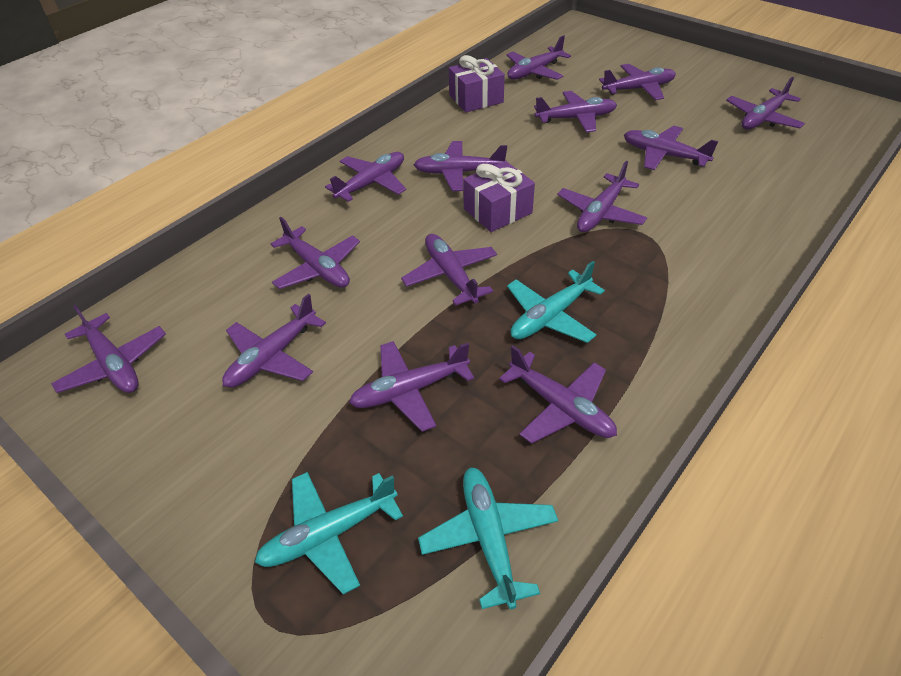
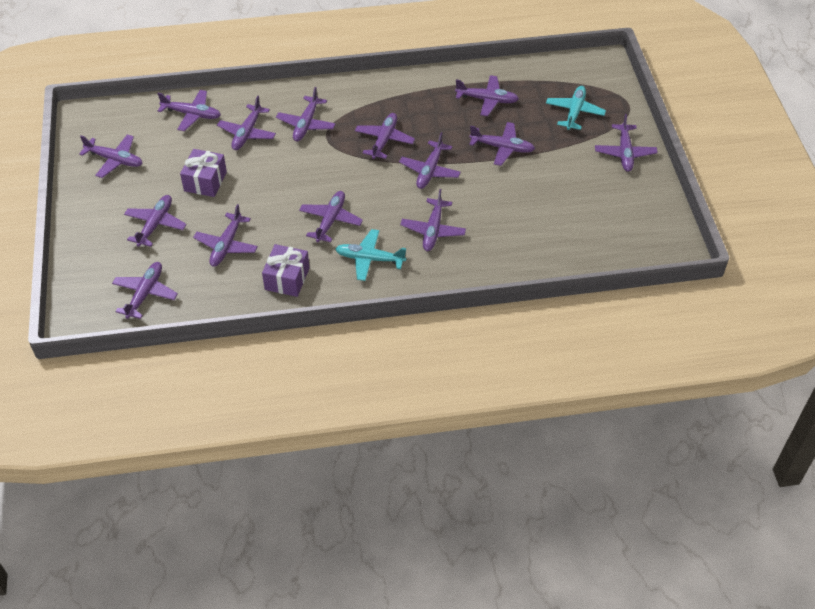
turquoise plane: 3 -> 2

